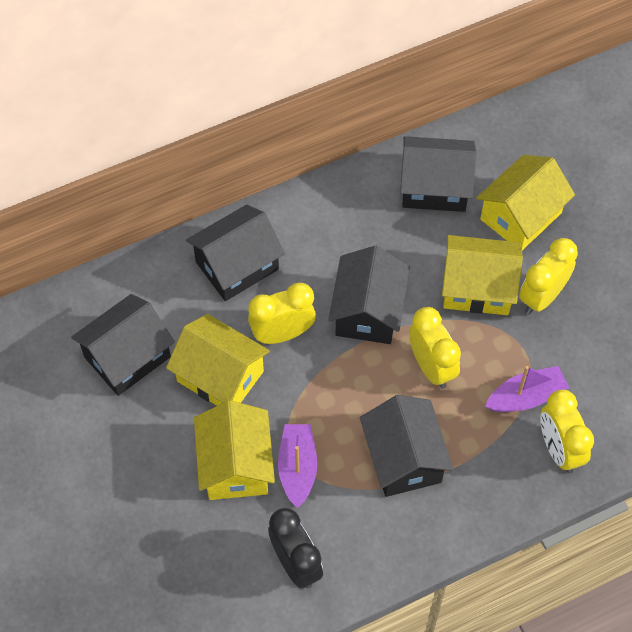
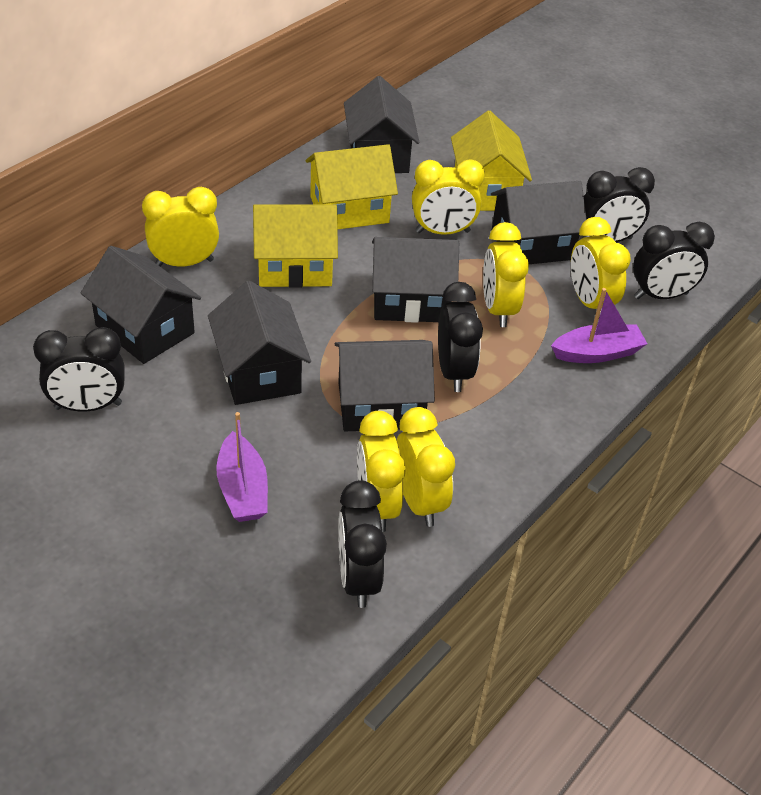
black clock: 1 -> 5
black house: 5 -> 6
yellow clock: 4 -> 6
yellow house: 4 -> 3

